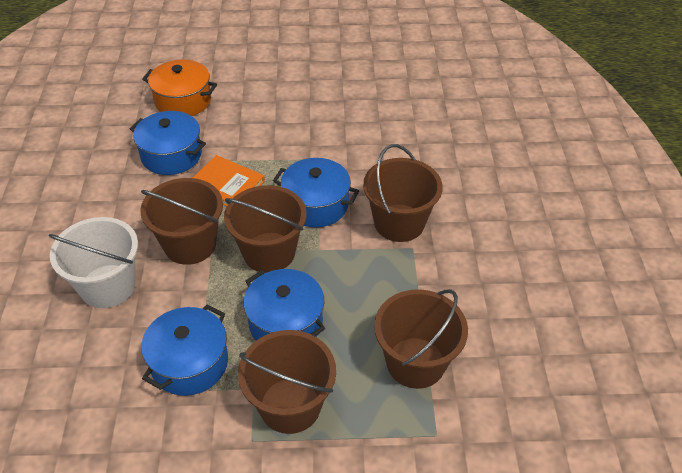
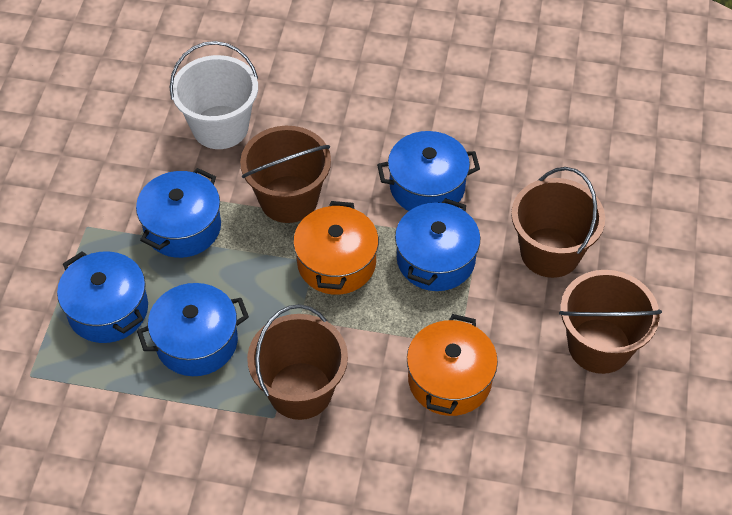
blue pot: 4 -> 5
brown bucket: 5 -> 4
orange book: 1 -> 0
orange pot: 1 -> 2

